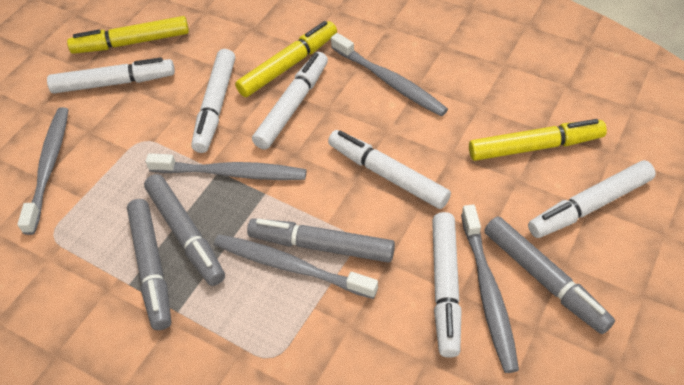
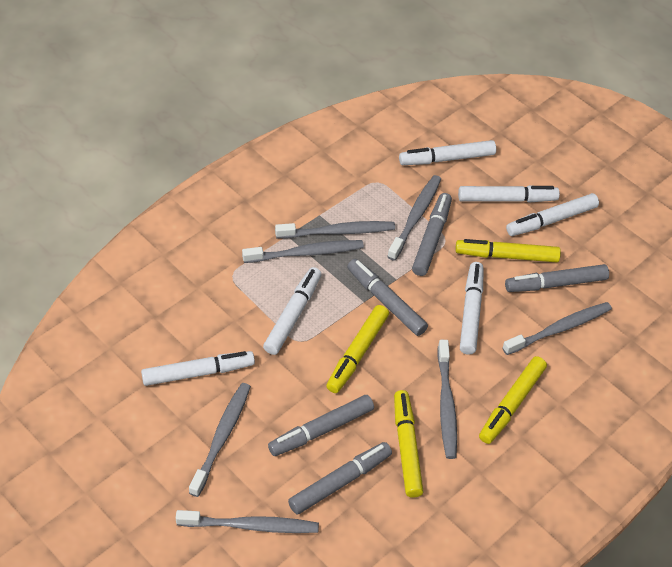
grey marker: 4 -> 5
grey toothbrush: 5 -> 7
yellow marker: 3 -> 4

